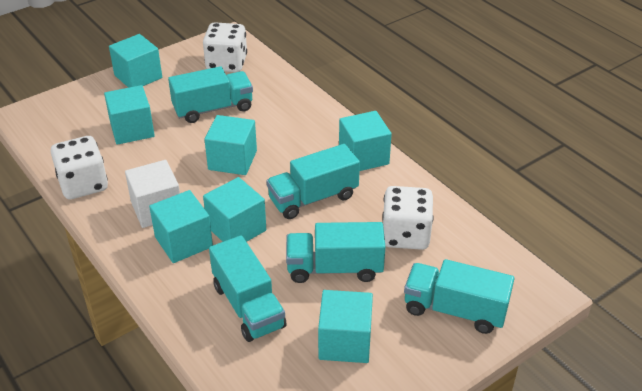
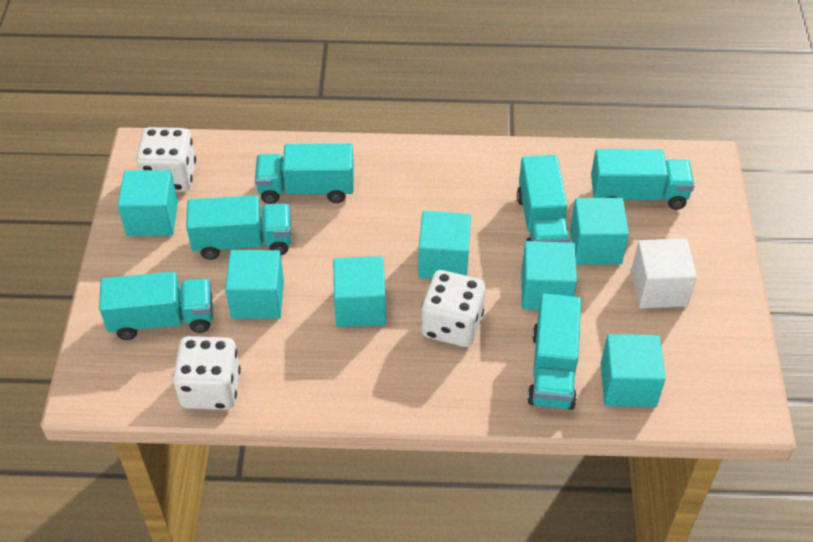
turquoise truck: 5 -> 6

